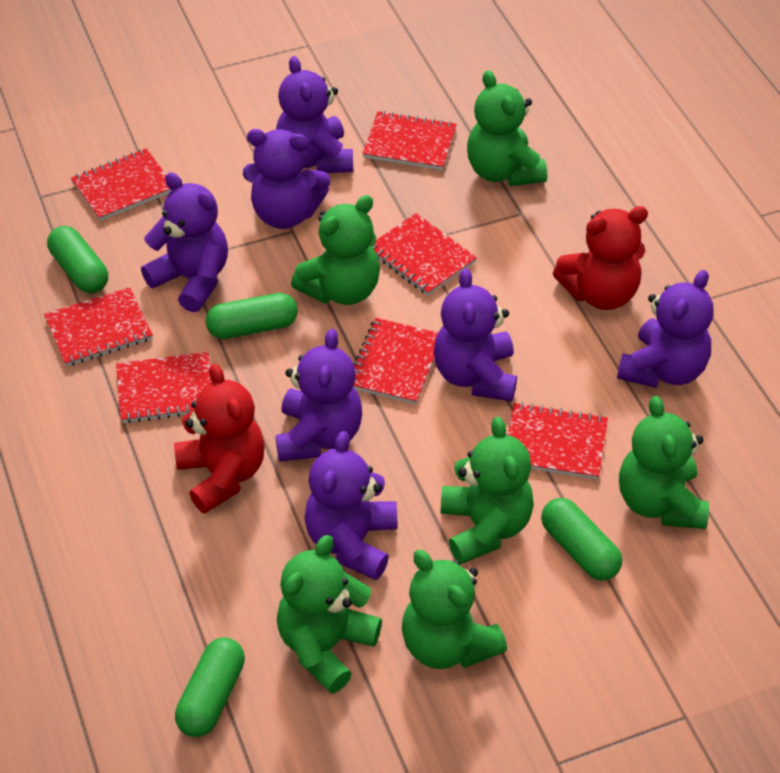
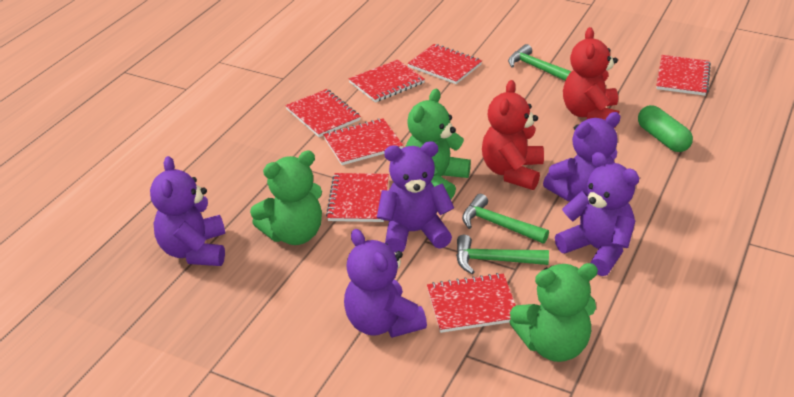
green capsule: 4 -> 1
green hammer: 0 -> 3
green teddy bear: 6 -> 3
purple teddy bear: 7 -> 5

